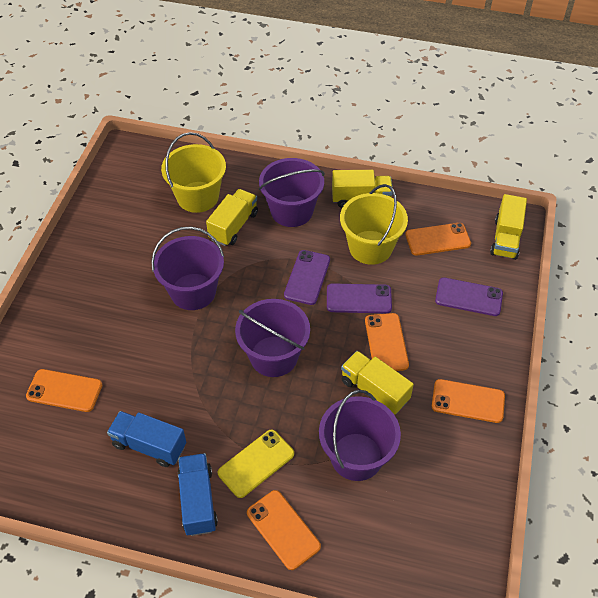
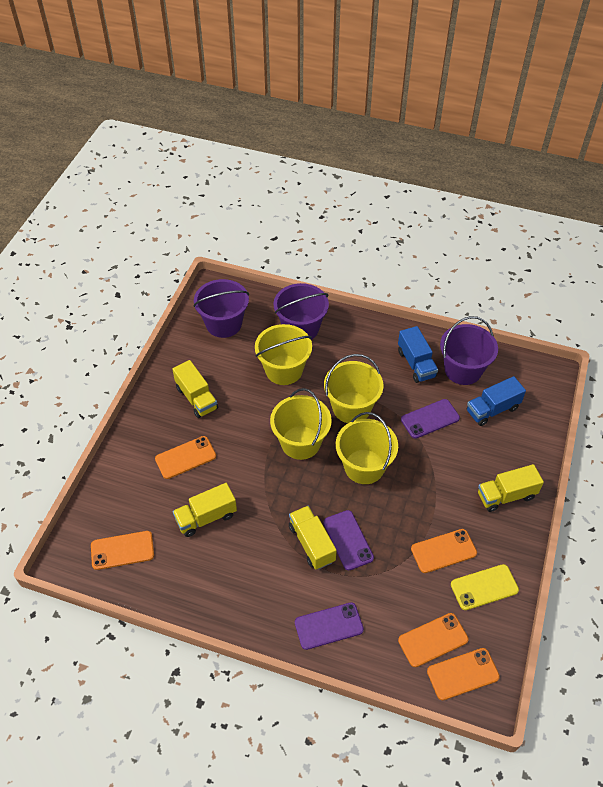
purple bucket: 4 -> 3
yellow bucket: 2 -> 4

